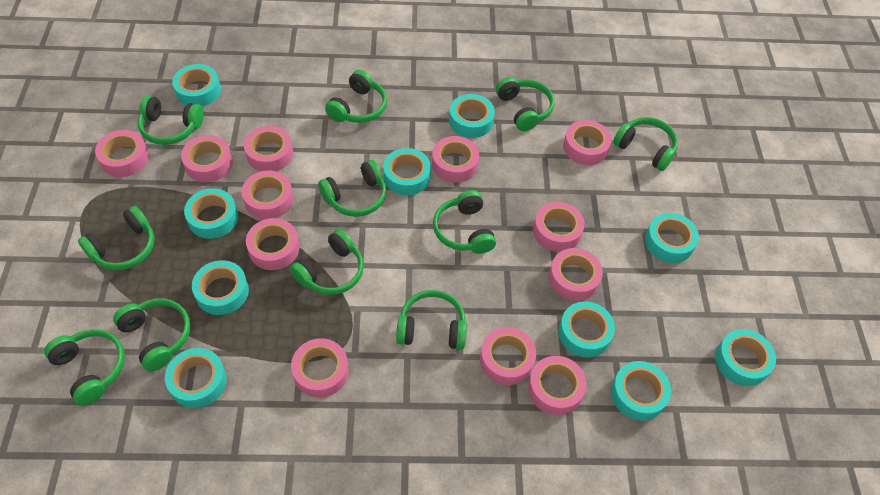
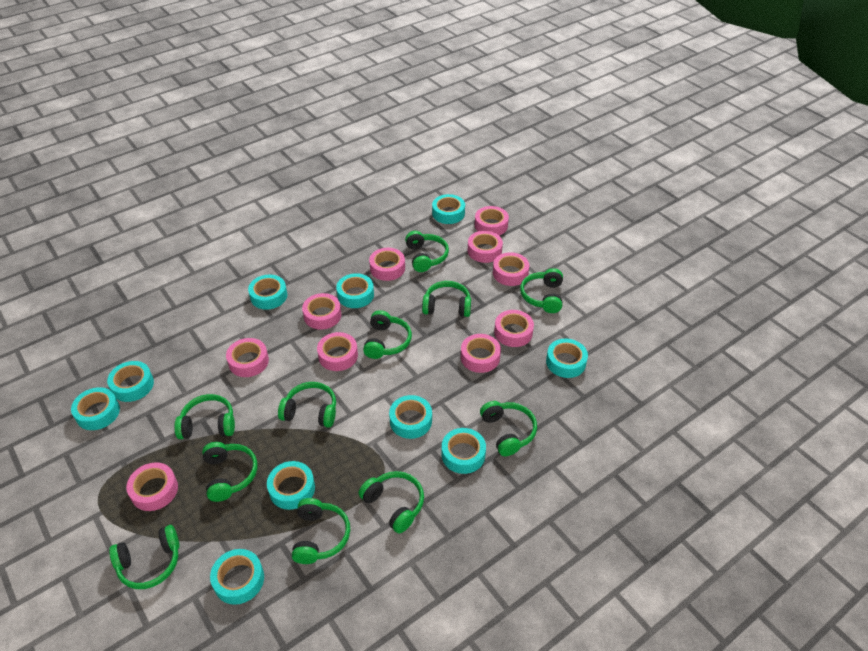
pink tape: 12 -> 10

